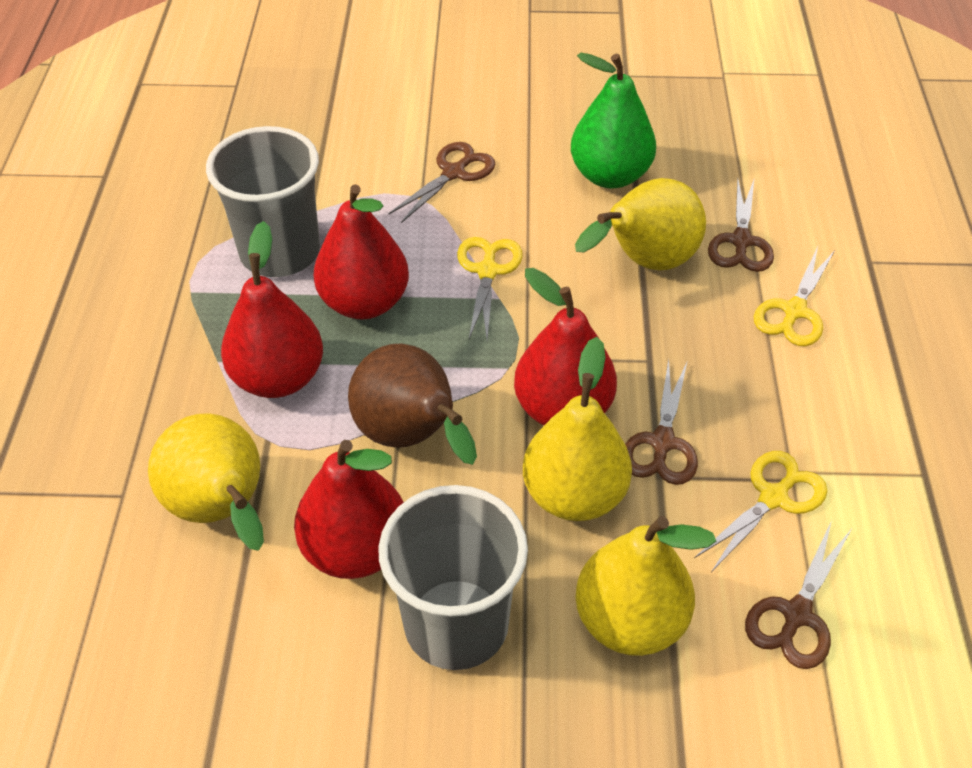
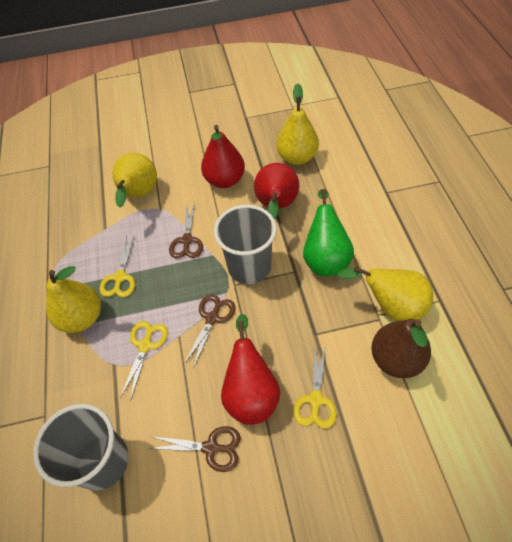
brown scissors: 4 -> 3
red pear: 4 -> 3

